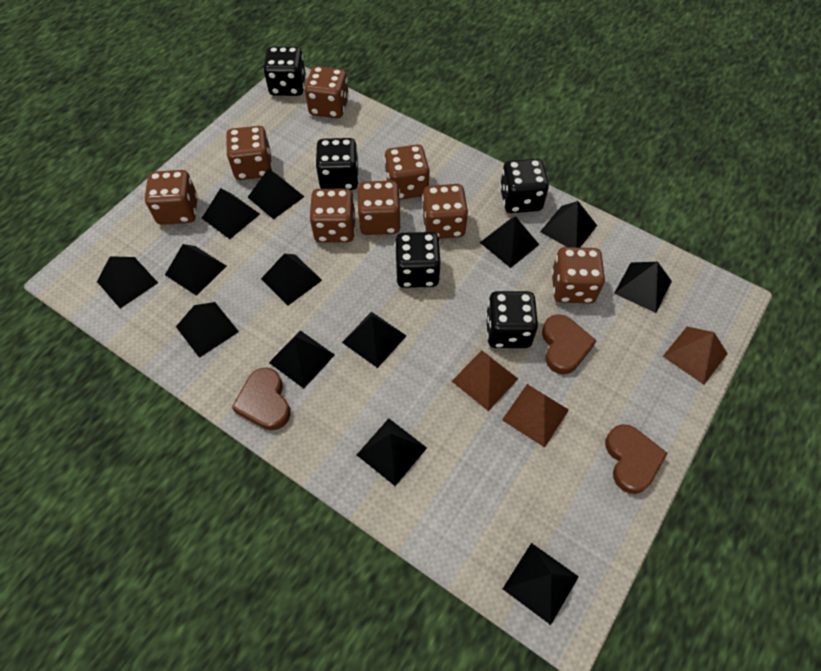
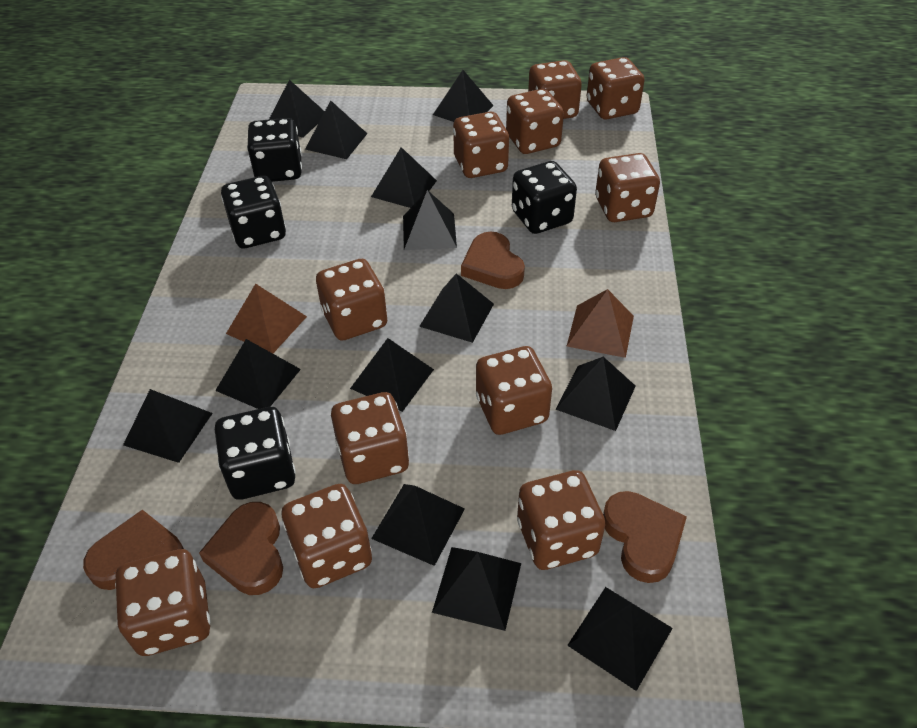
black dice: 5 -> 4
brown dice: 8 -> 11
brown heart: 3 -> 4
brown pyramid: 3 -> 2

